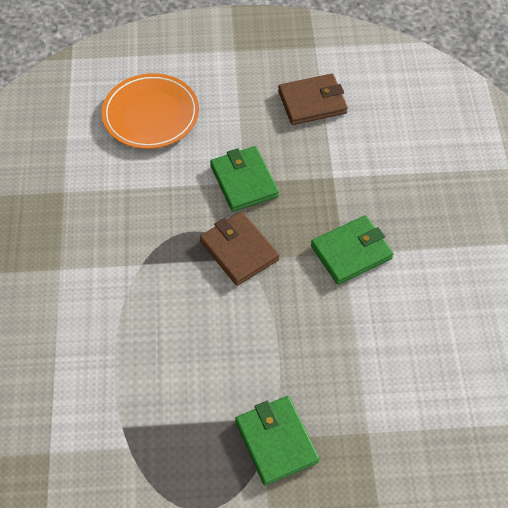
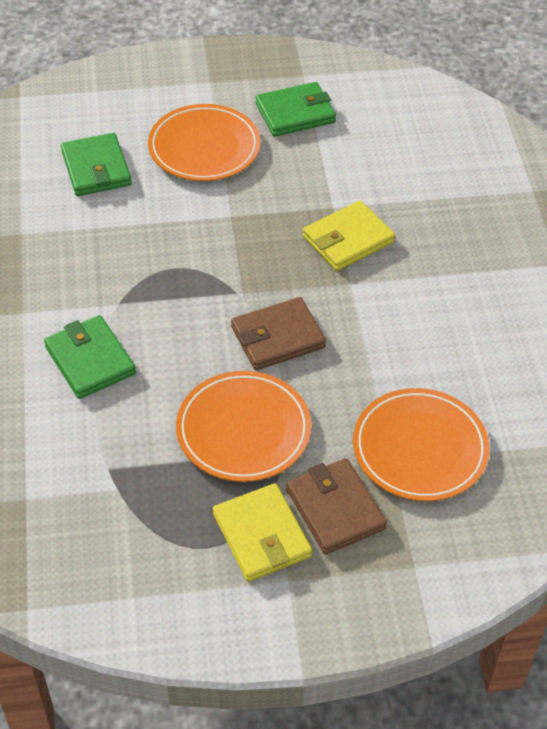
orange plate: 1 -> 3
yellow wallet: 0 -> 2

